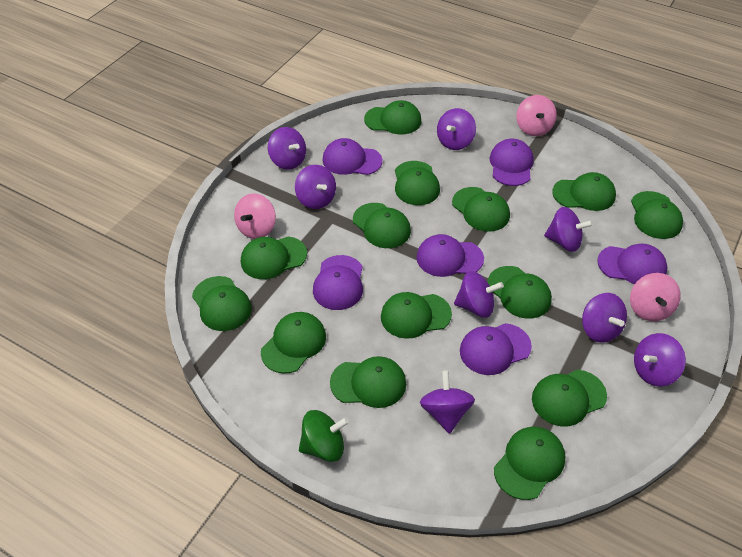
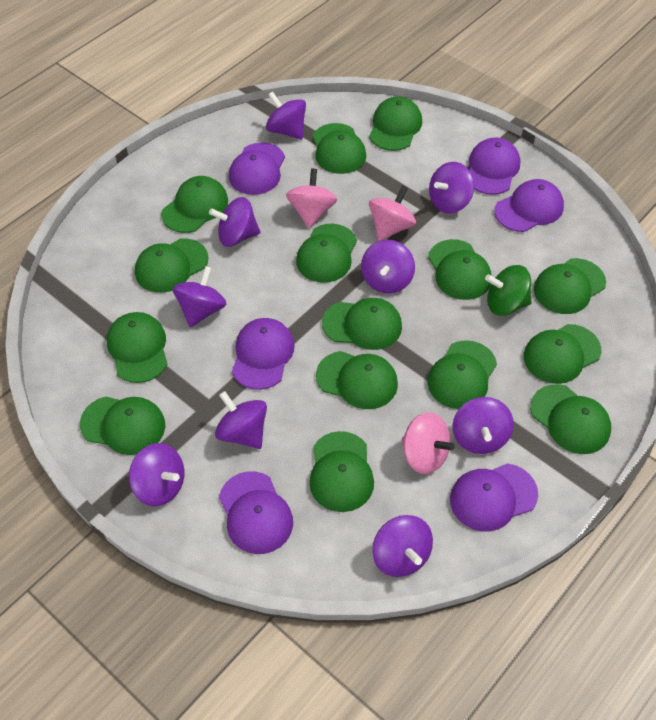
green cap: 14 -> 15
purple spinning top: 8 -> 9

